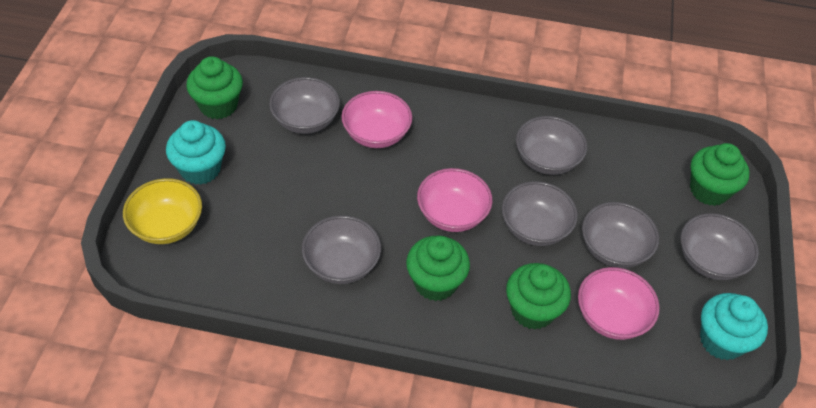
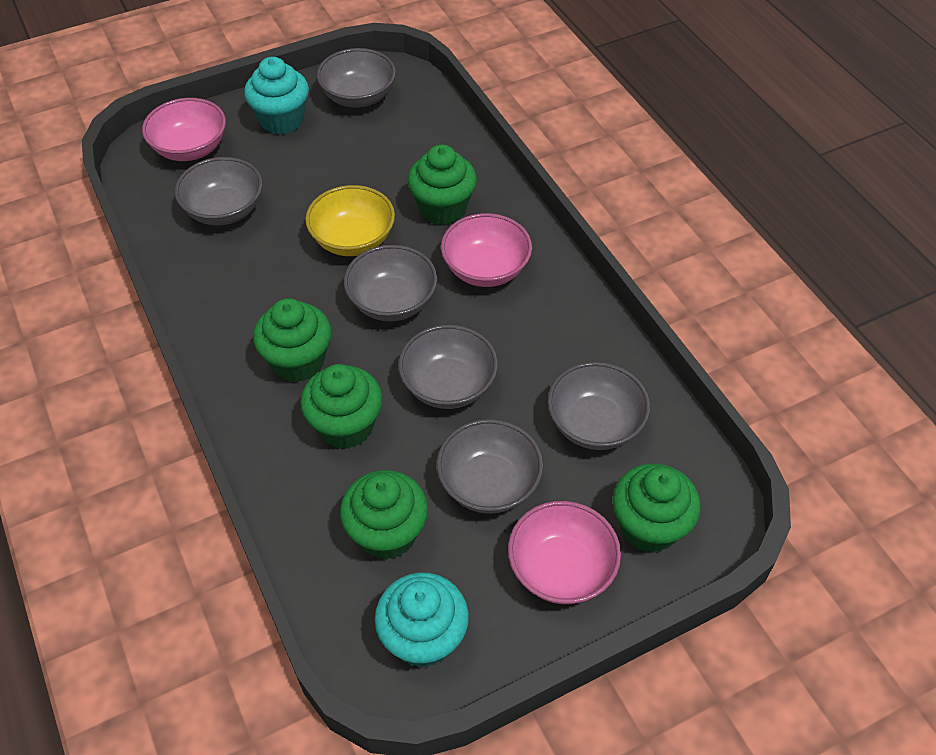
green cupcake: 4 -> 5

